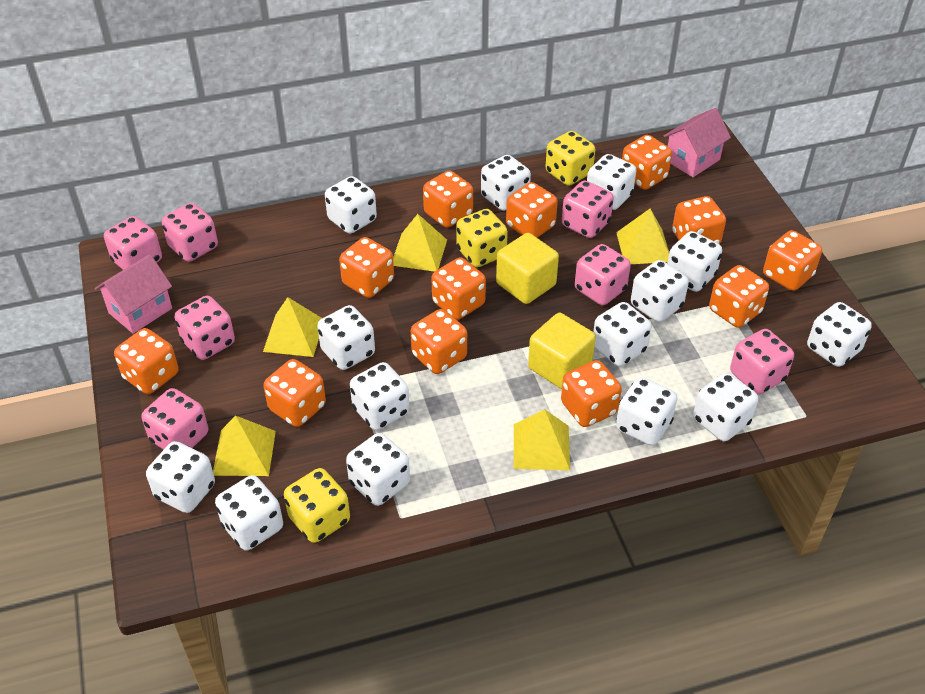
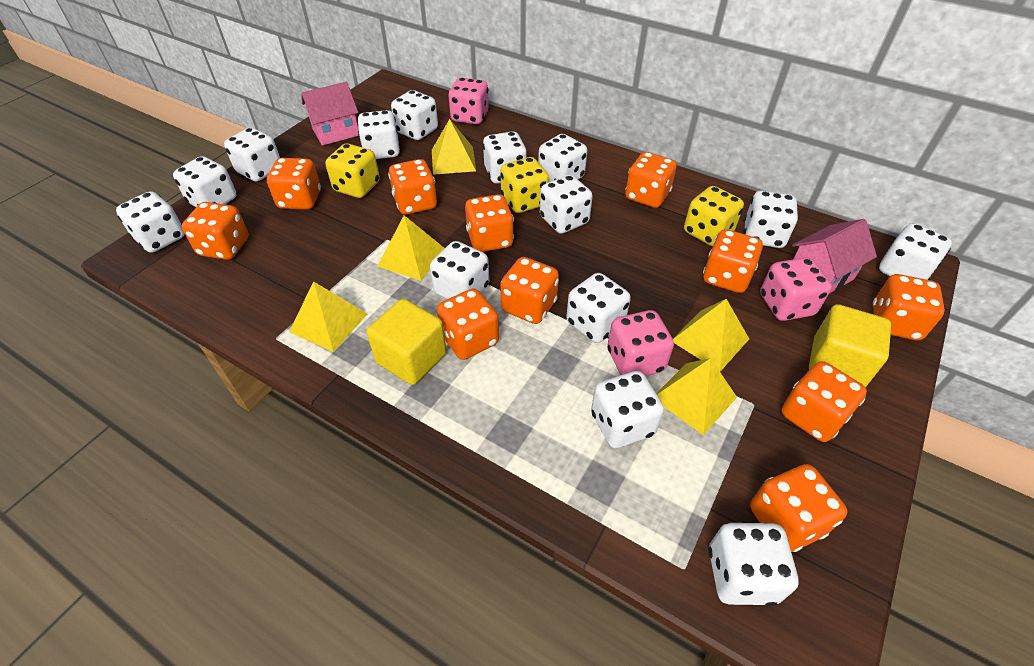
orange dice: 12 -> 11
pink dice: 7 -> 3

